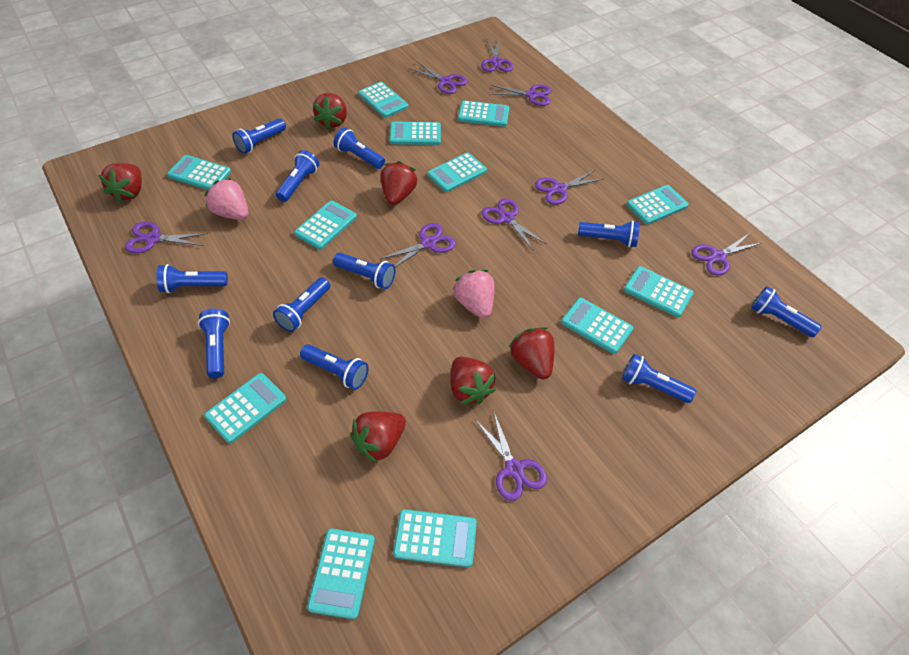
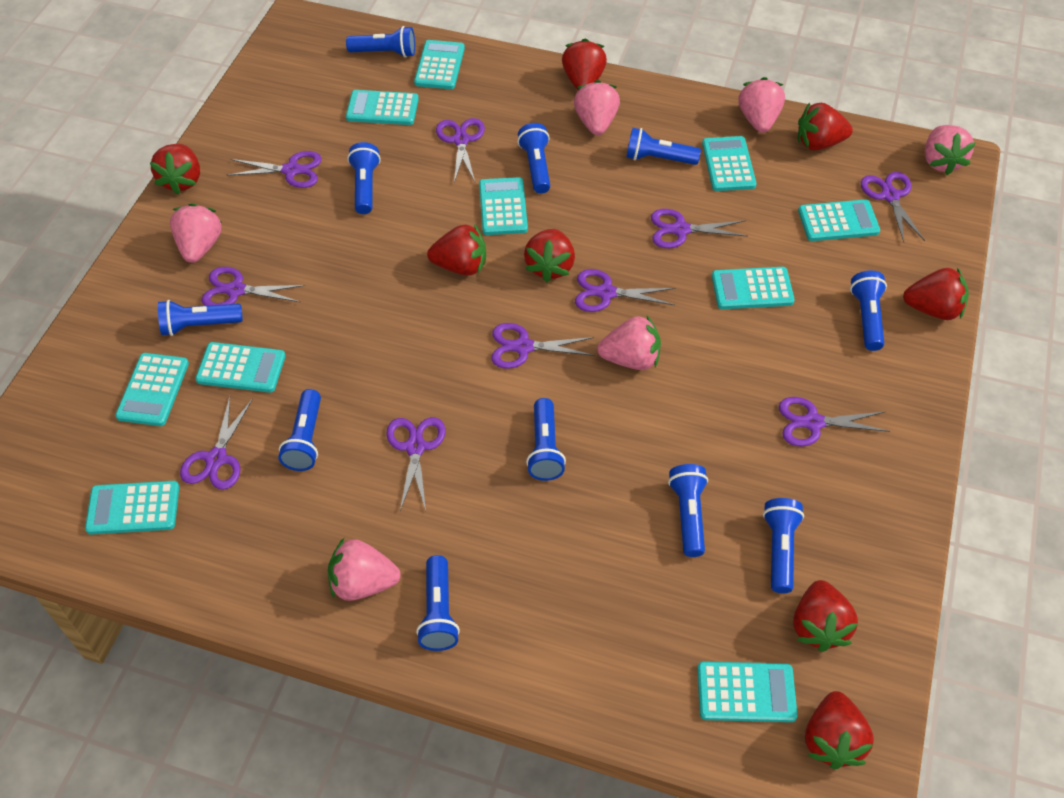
pink strawberry: 2 -> 6
purple scissors: 9 -> 10
red strawberry: 6 -> 8
turquoise calculator: 12 -> 10

